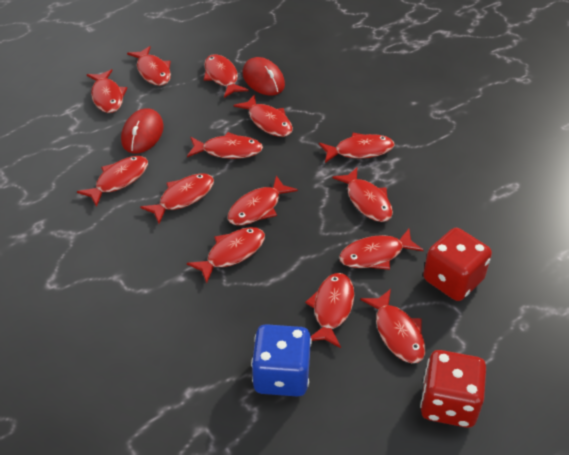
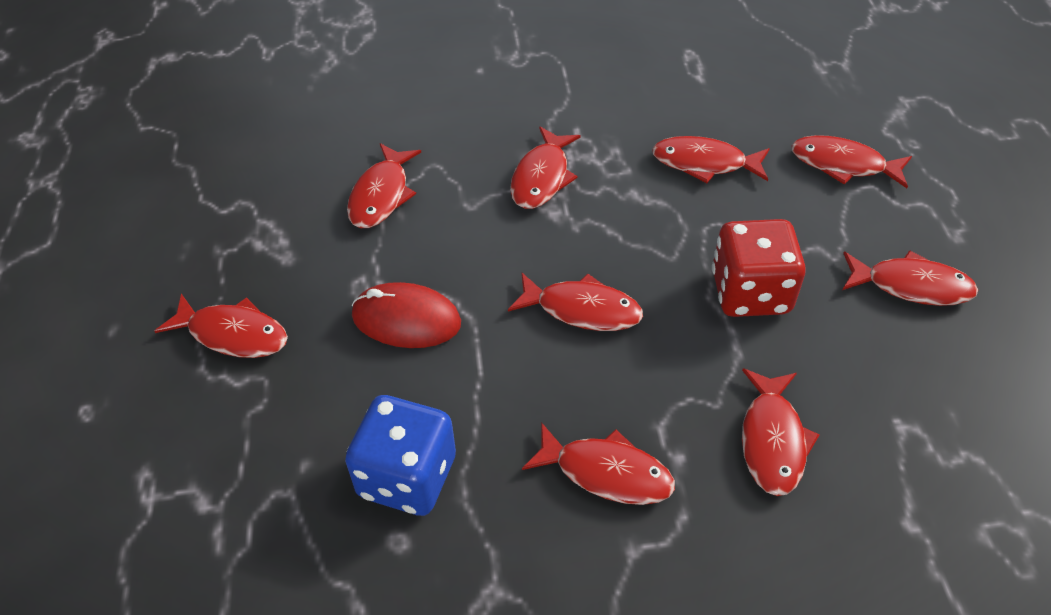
red dice: 2 -> 1
red fish: 14 -> 9
red mouse: 2 -> 1

